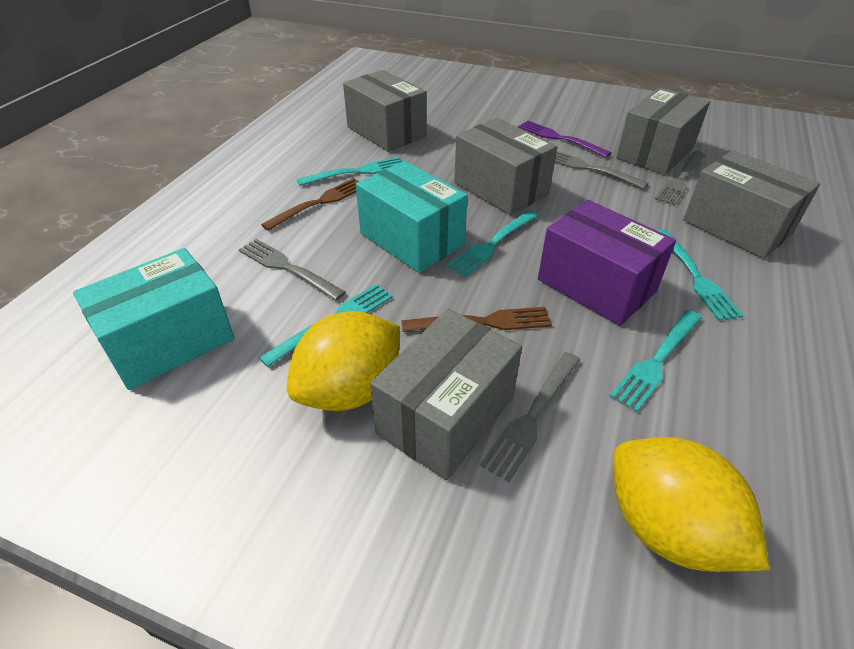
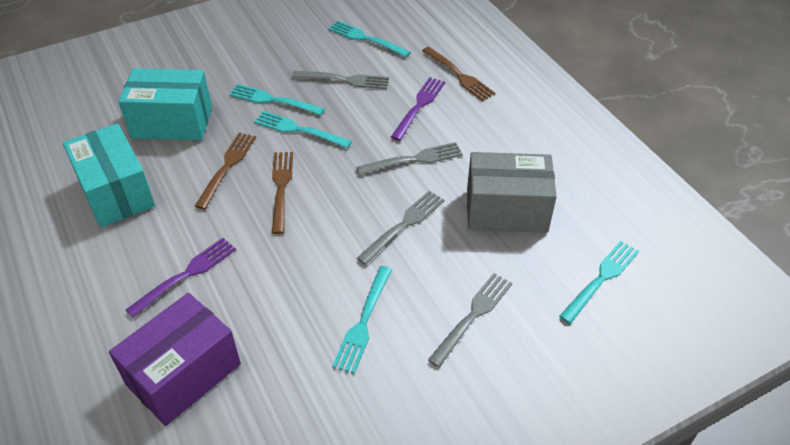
brown fork: 2 -> 3
grey box: 5 -> 1
purple fork: 1 -> 2
yellow lemon: 2 -> 0

